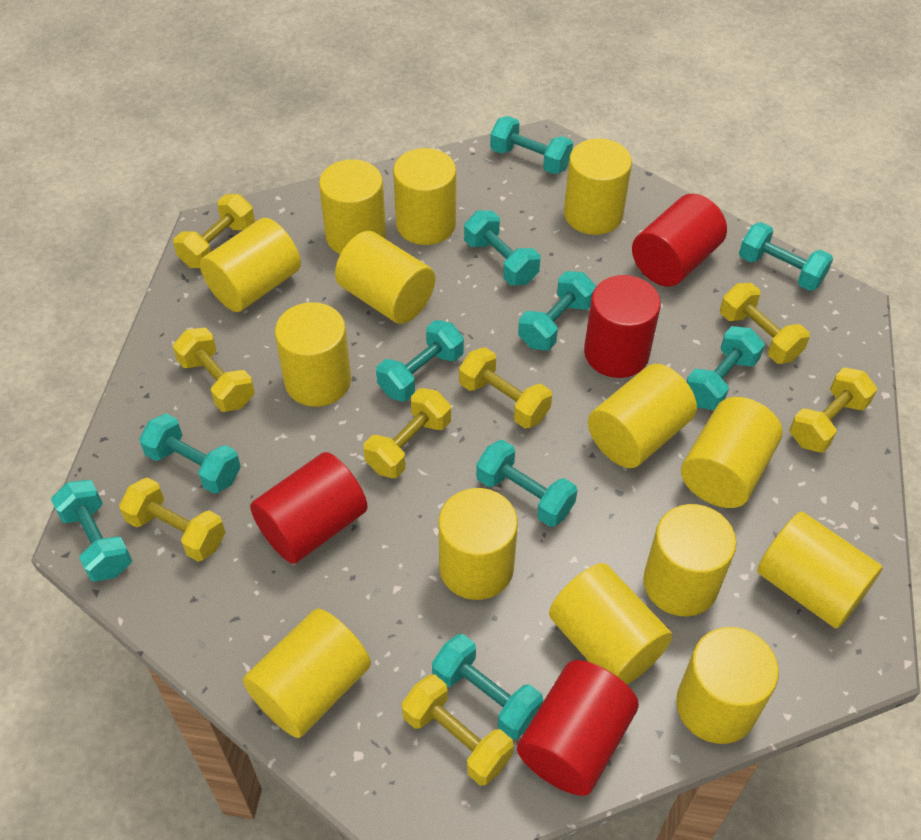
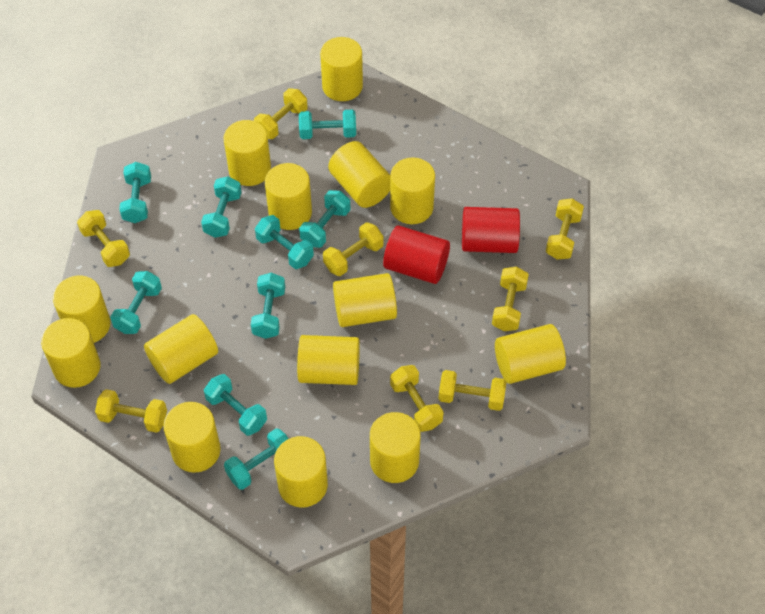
red cylinder: 4 -> 2
turquoise dumbbell: 10 -> 9

